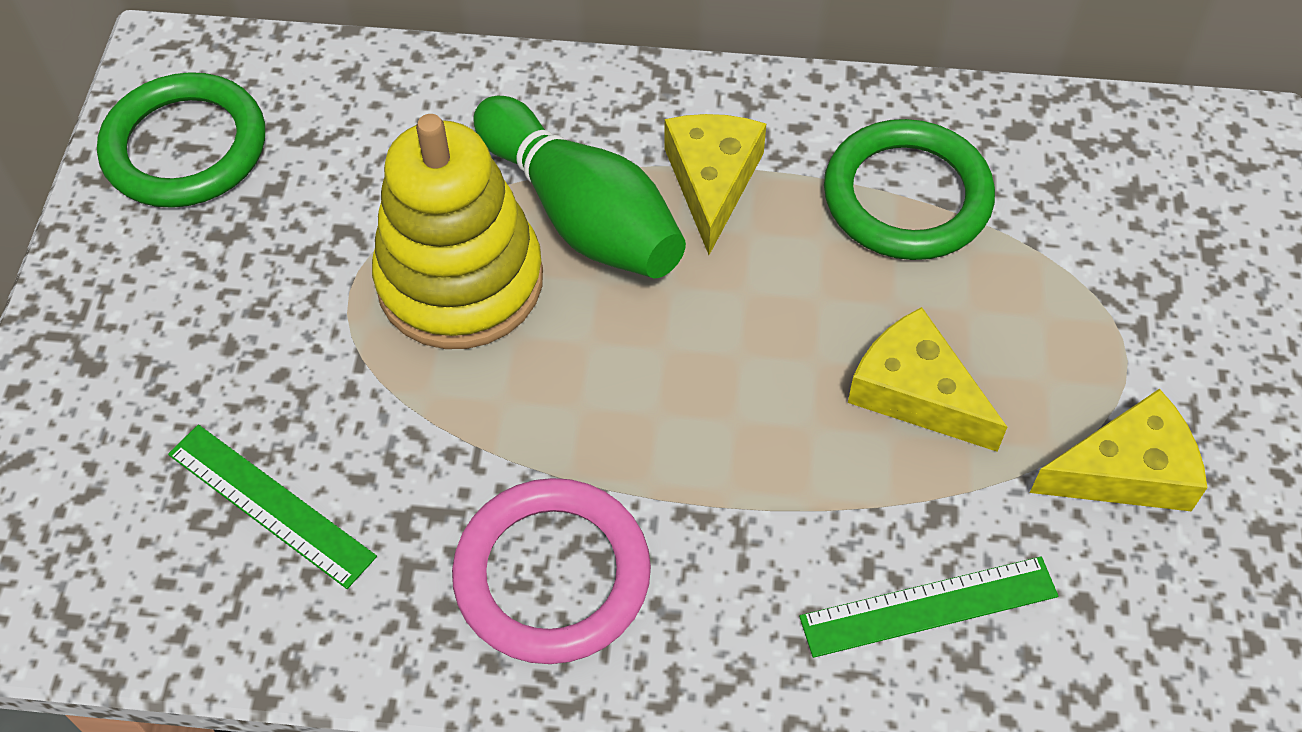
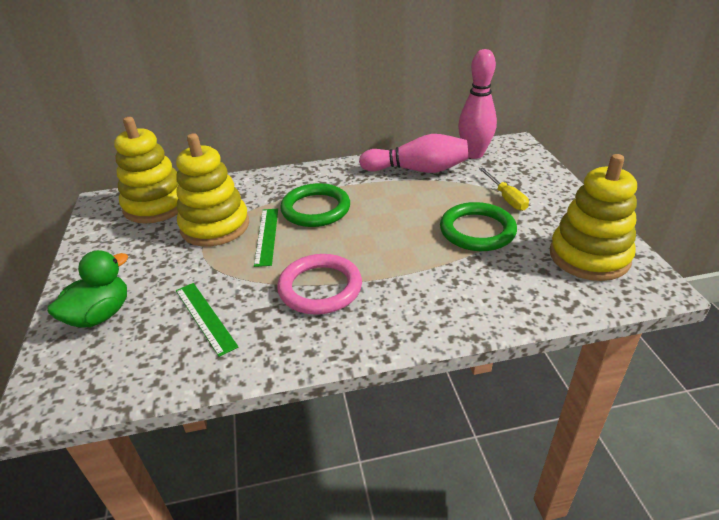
green bowling pin: 1 -> 0
green duck: 0 -> 1
pink bowling pin: 0 -> 2
yellow cheese: 3 -> 0
yellow screwdriver: 0 -> 1
yellow stacking toy: 1 -> 3

